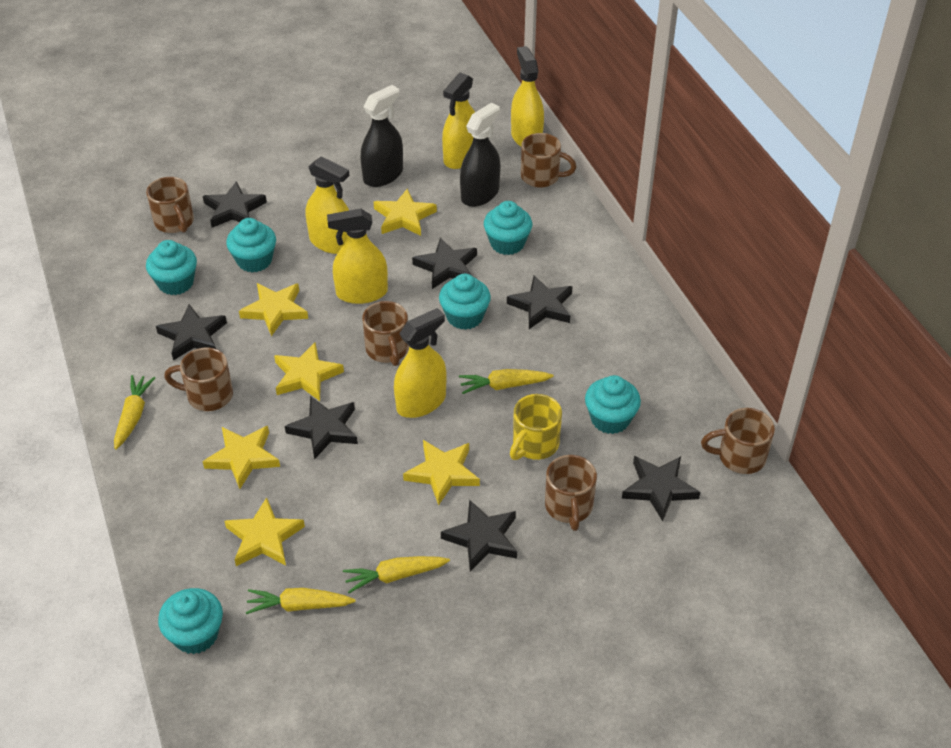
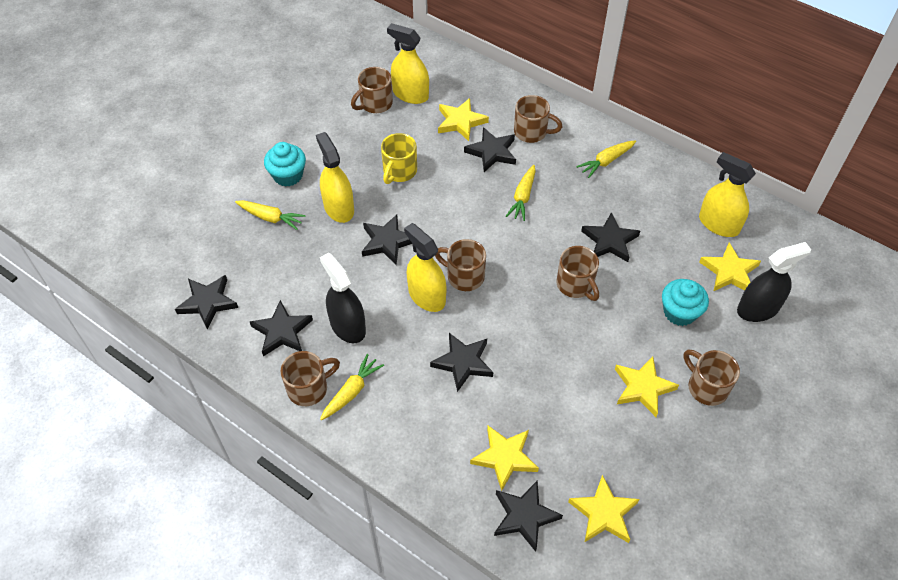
turquoise cupcake: 6 -> 2
yellow spray bottle: 5 -> 4
yellow star: 6 -> 5

